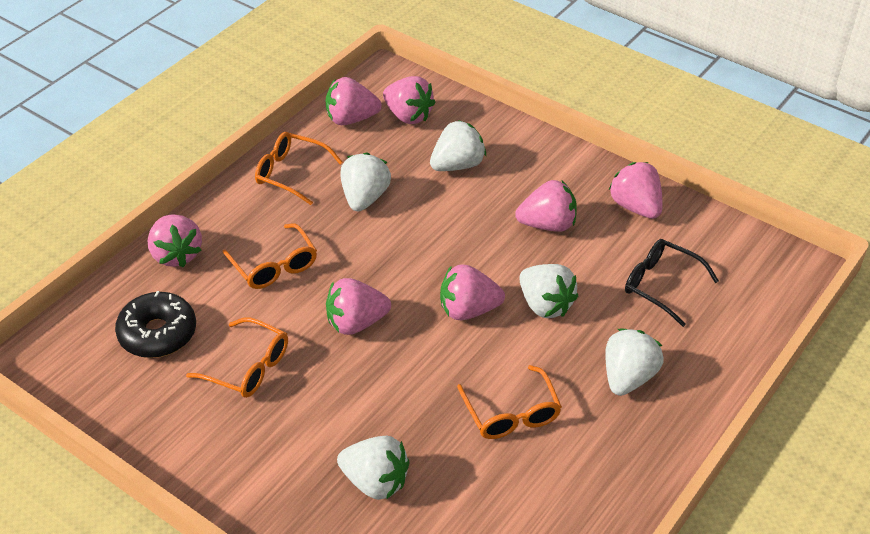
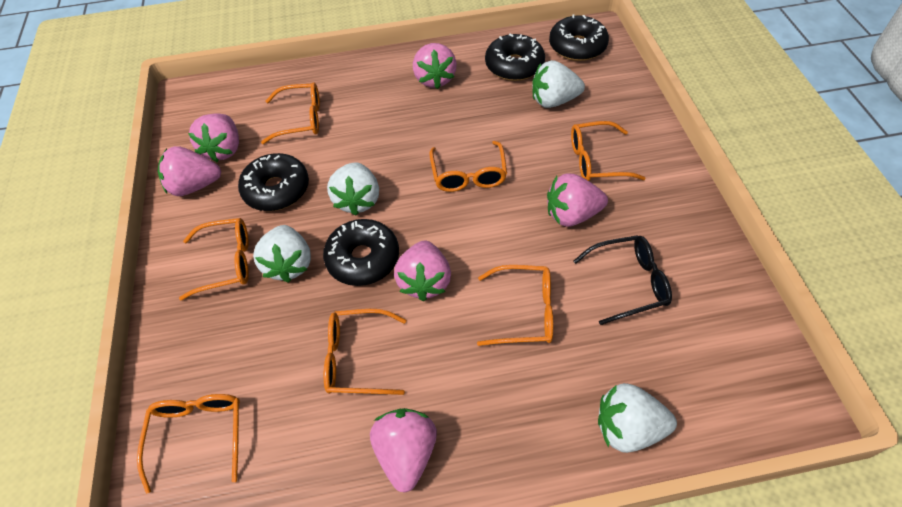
black donut: 1 -> 4
orange glasses: 4 -> 7
pink strawberry: 7 -> 6
white strawberry: 5 -> 4

